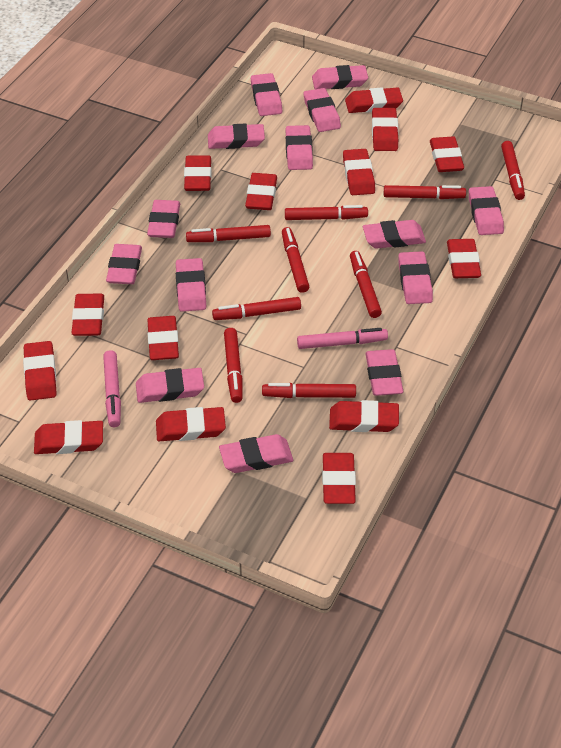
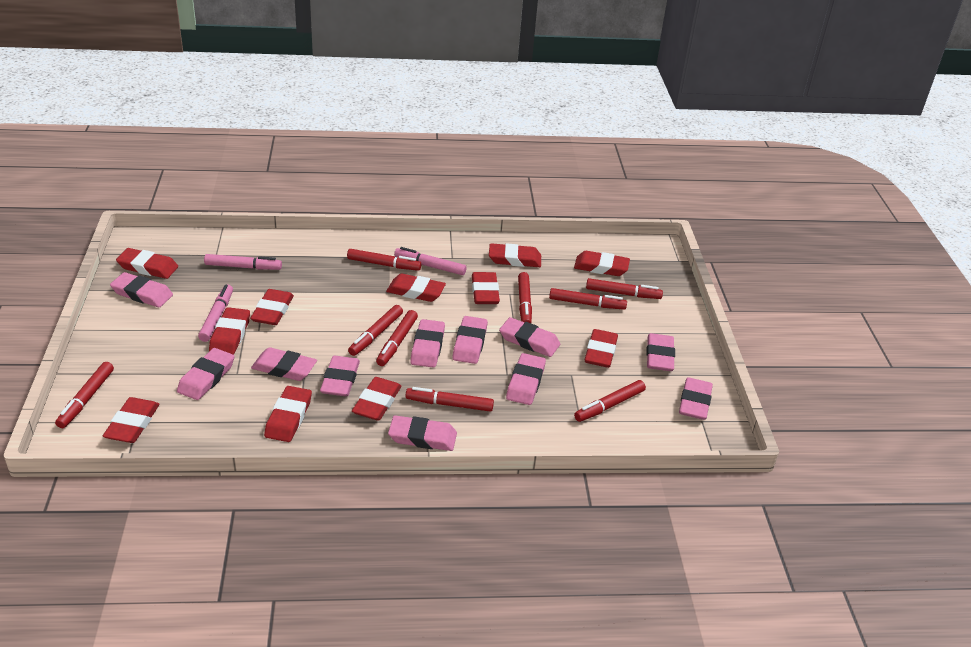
pink eraser: 14 -> 11
pink marker: 2 -> 3
red eraser: 14 -> 11

